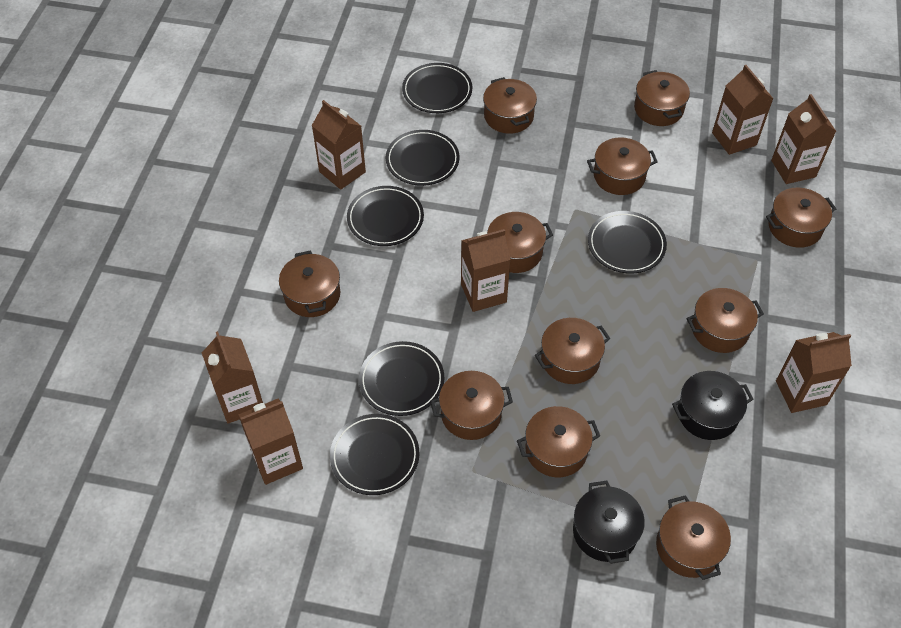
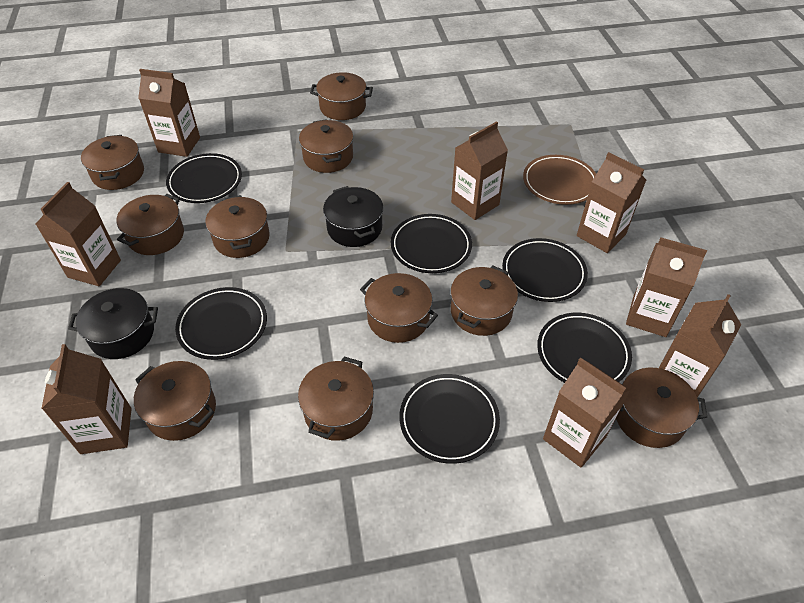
brown carton: 7 -> 8
brown plate: 0 -> 1
brown pot: 11 -> 10

